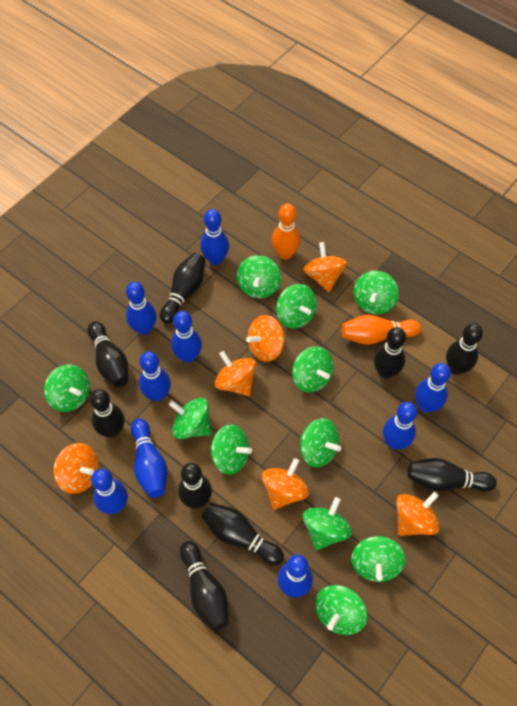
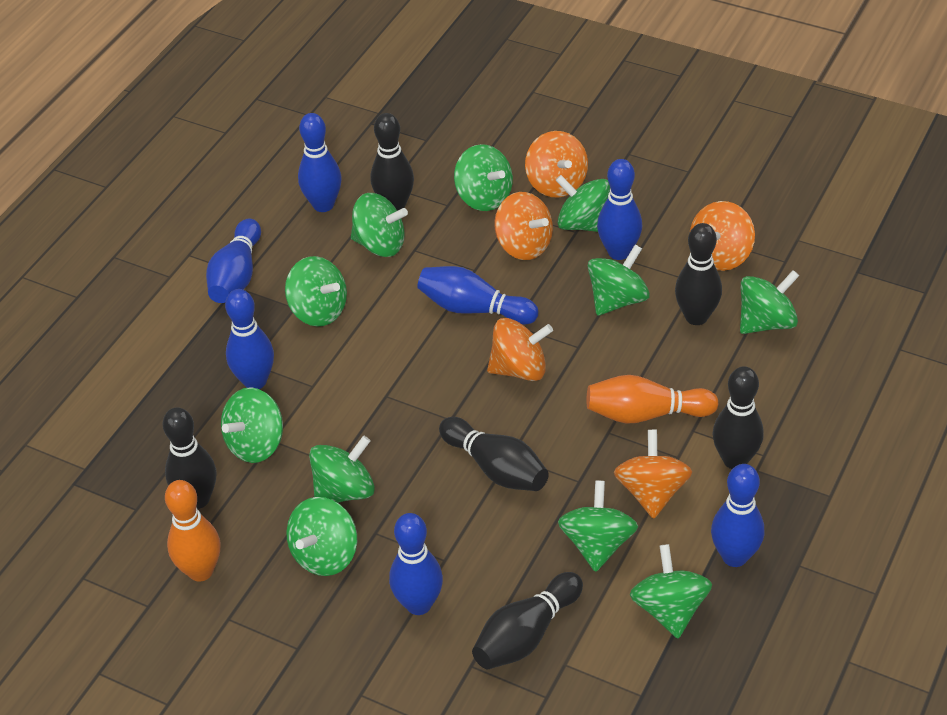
black bowling pin: 9 -> 6
blue bowling pin: 9 -> 7
orange spinning top: 6 -> 5

